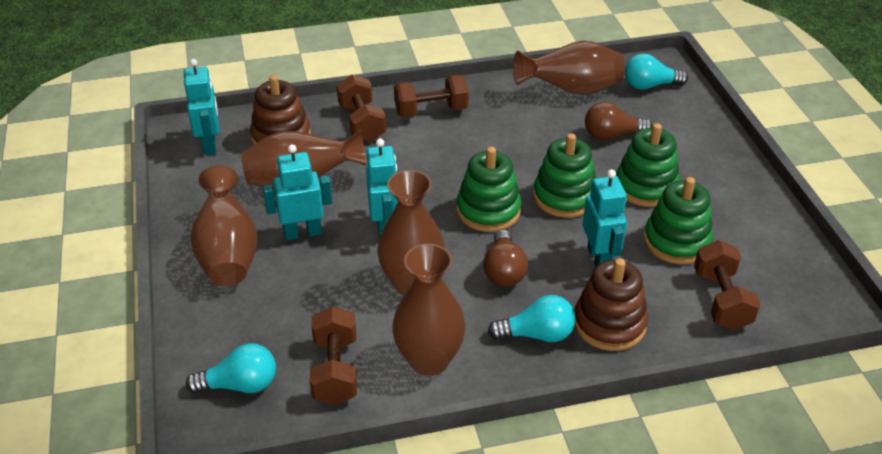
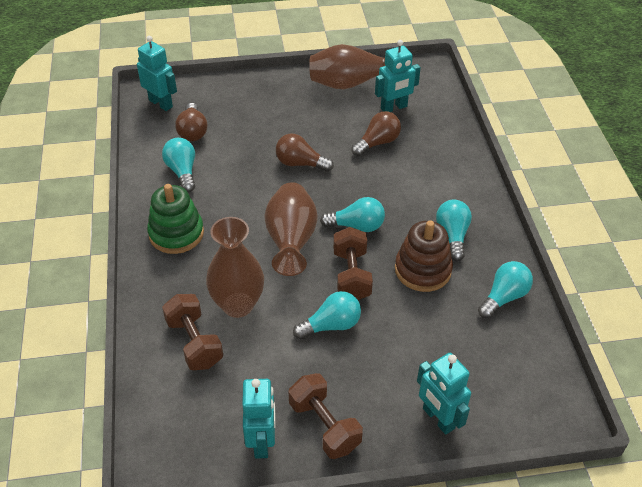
brown dumbbell: 4 -> 3
brown light bulb: 2 -> 3
brown stacking toy: 2 -> 1
brown vase: 5 -> 3
green stacking toy: 4 -> 1
turquoise light bulb: 3 -> 5

